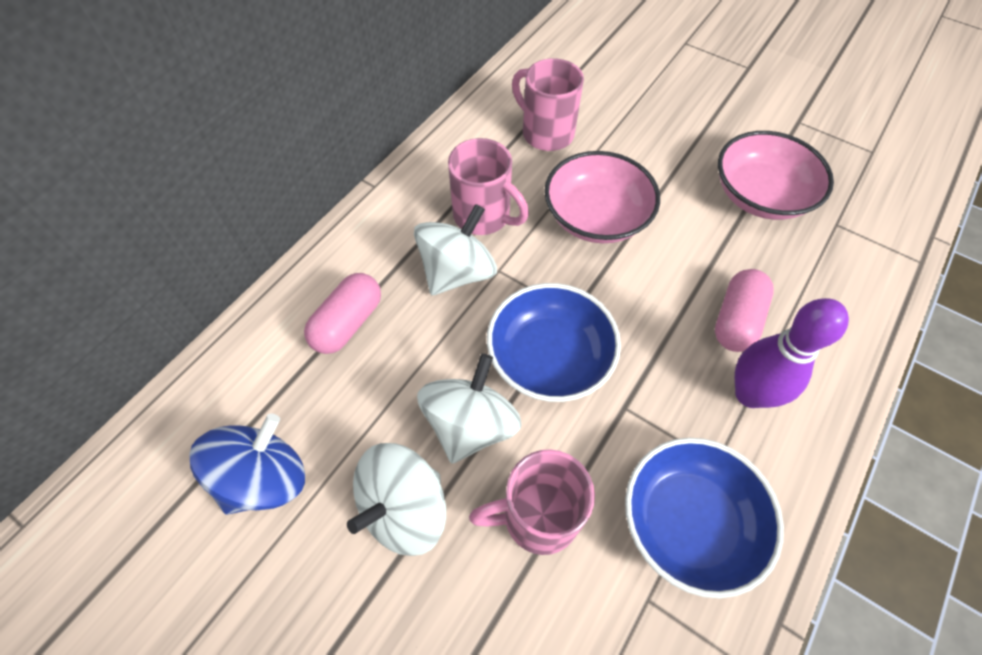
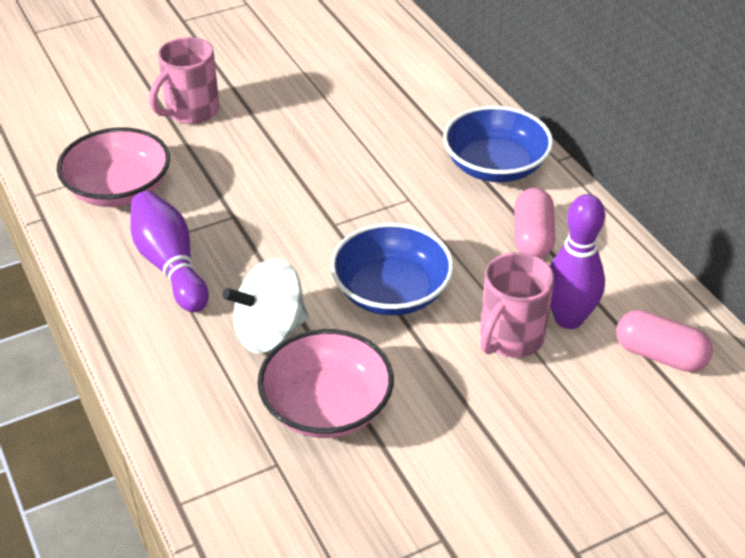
blue spinning top: 1 -> 0
pink mug: 3 -> 2
purple bowling pin: 1 -> 2
white spinning top: 3 -> 1

